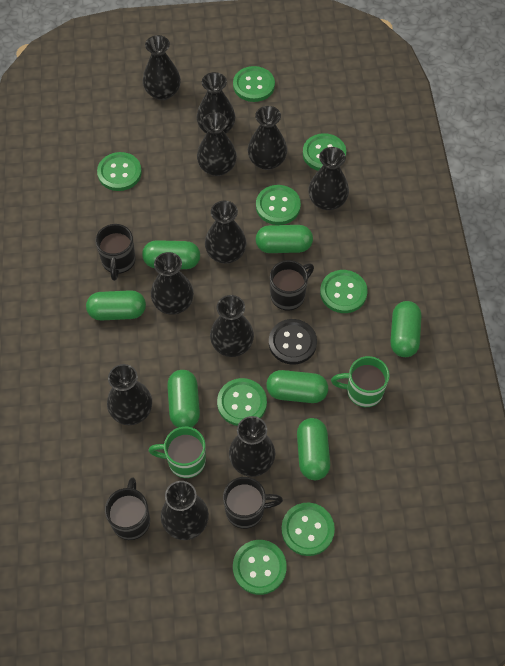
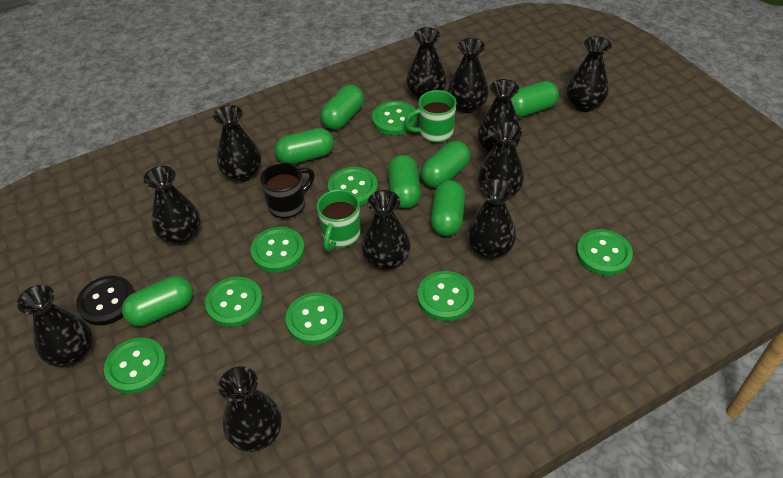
black mug: 4 -> 1

